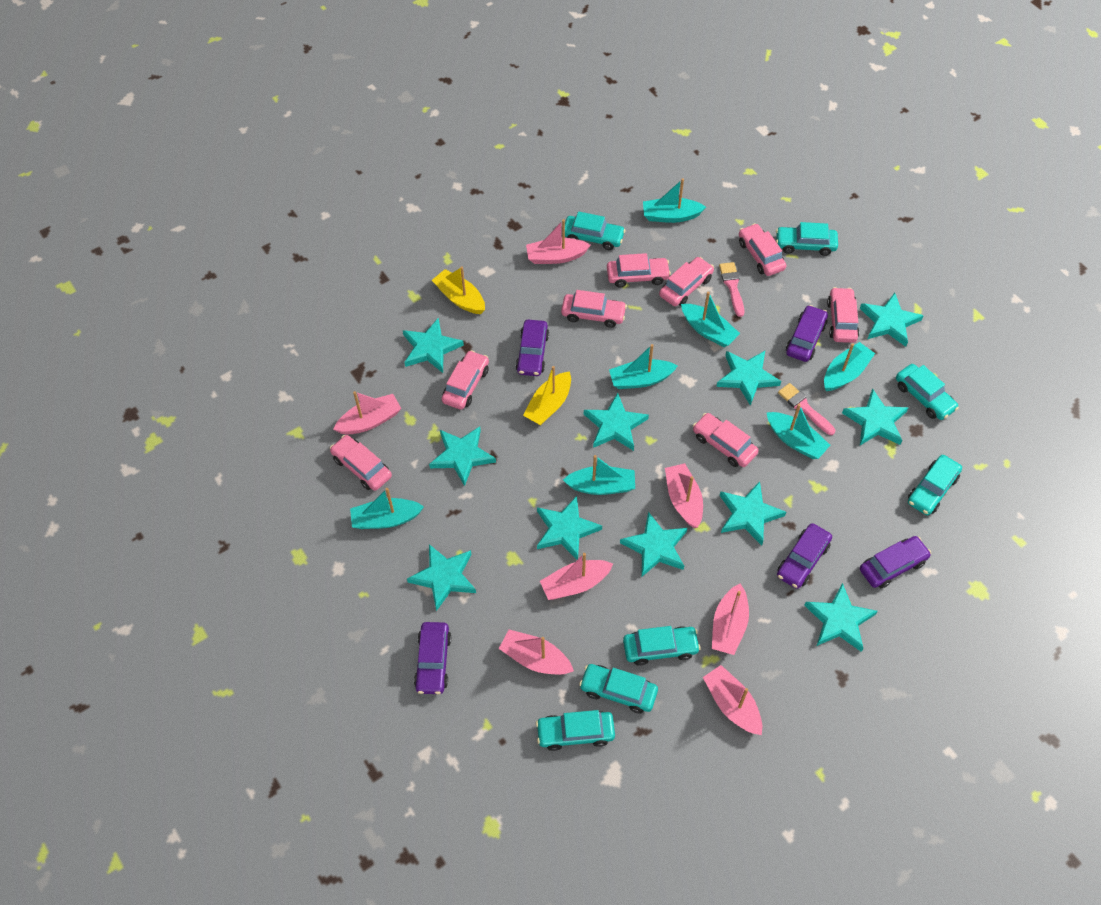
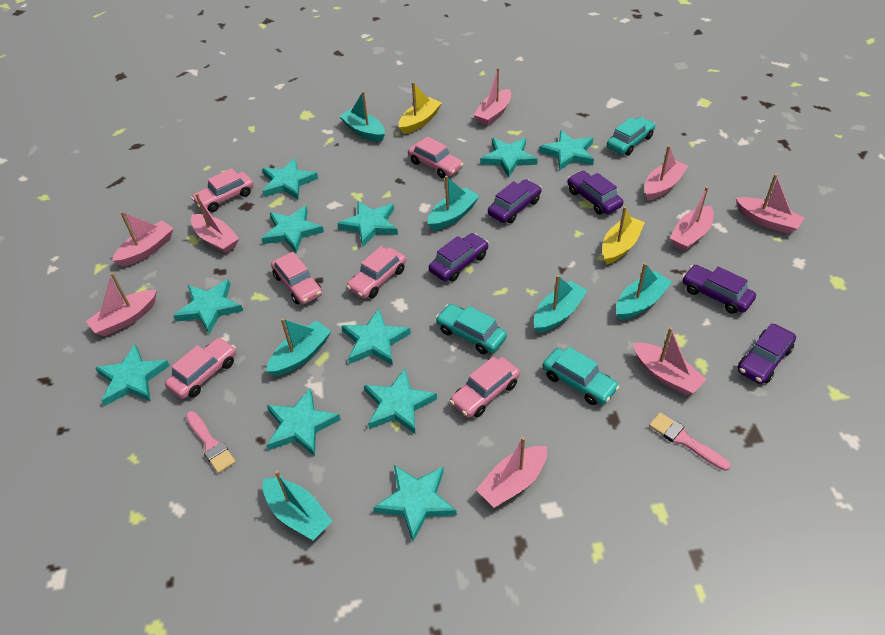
pink boat: 7 -> 9
pink car: 8 -> 6
turquoise boat: 7 -> 6
turquoise car: 7 -> 3

